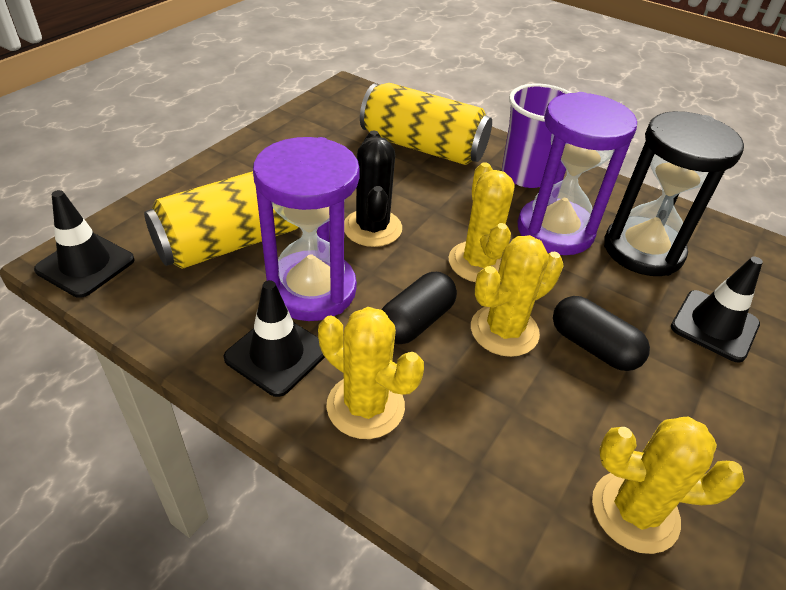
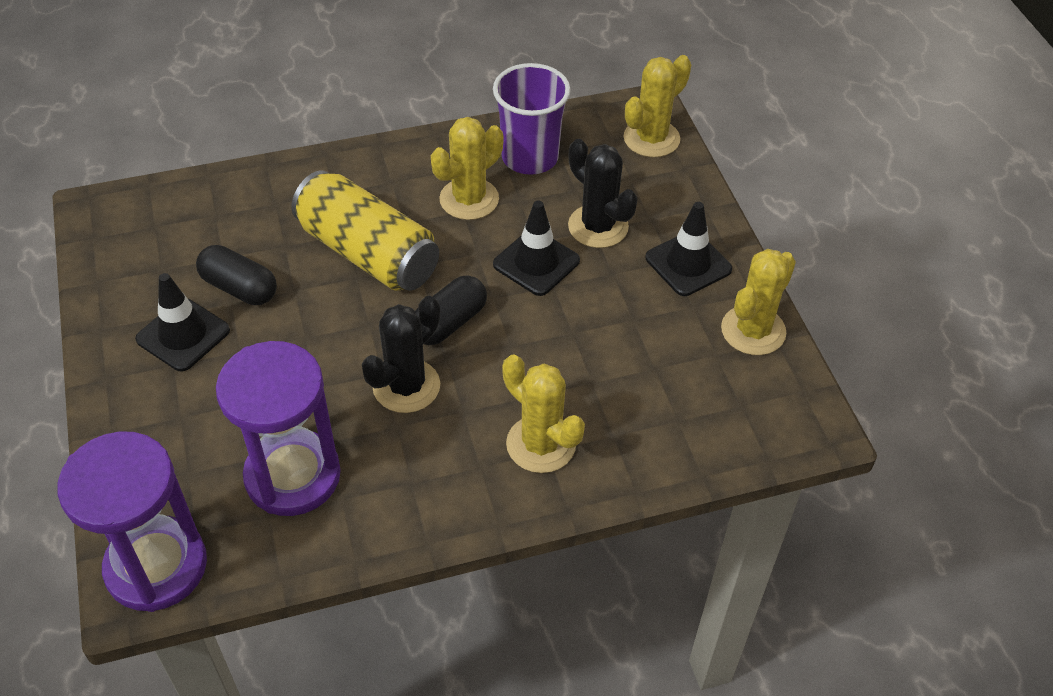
black cactus: 1 -> 2
black hourglass: 1 -> 0
yellow can: 2 -> 1

